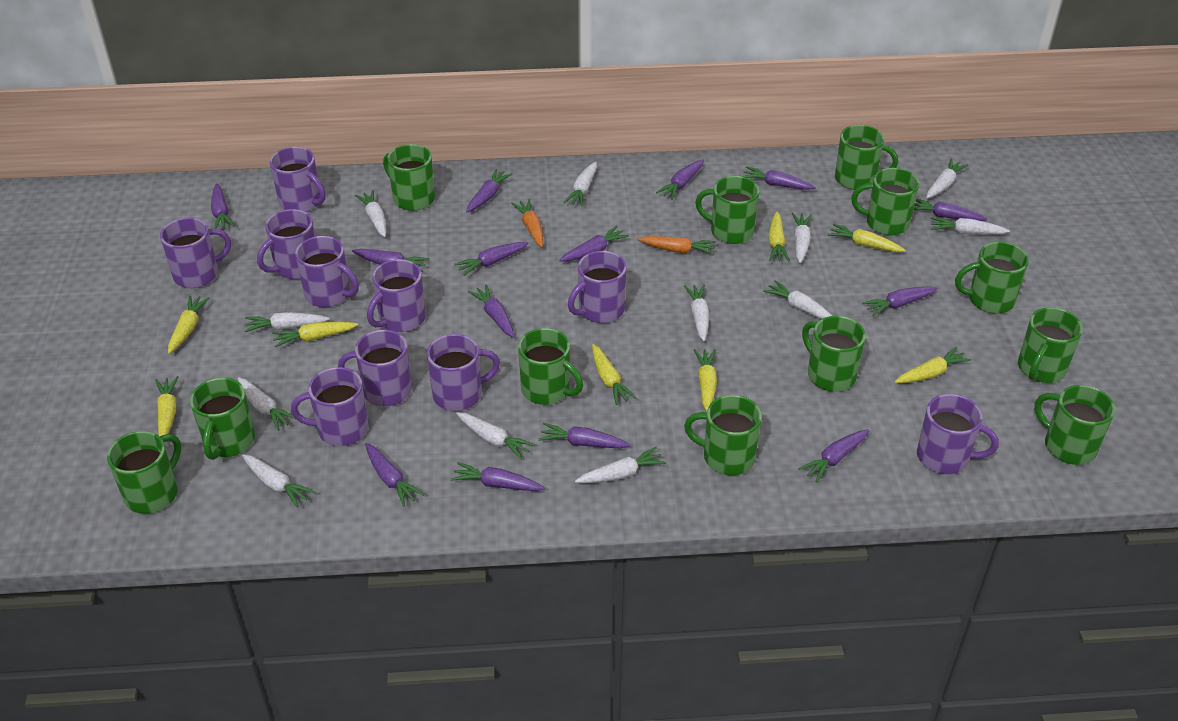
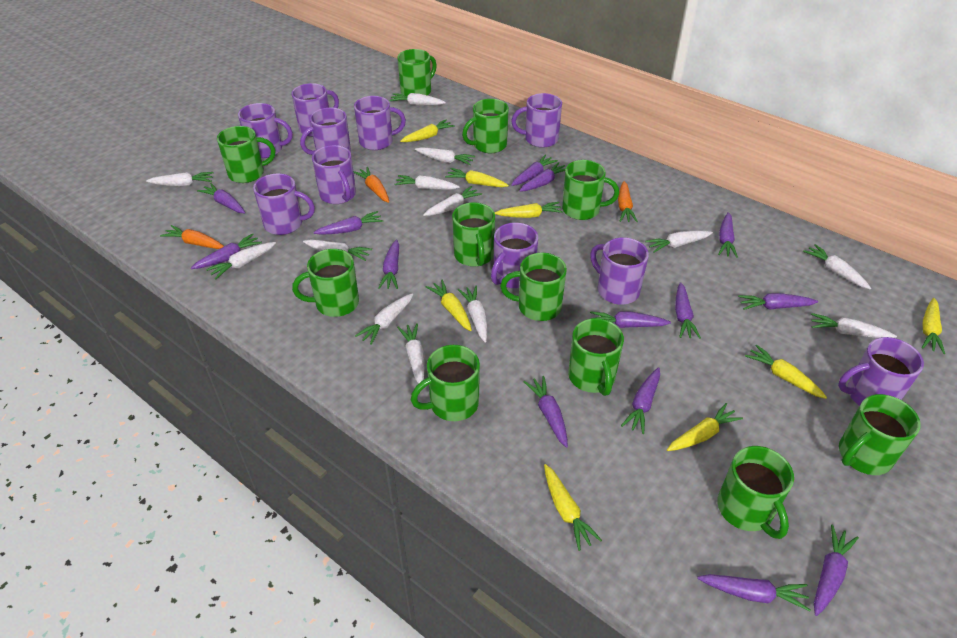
green mug: 12 -> 11
orange carrot: 2 -> 3
white carrot: 12 -> 13

